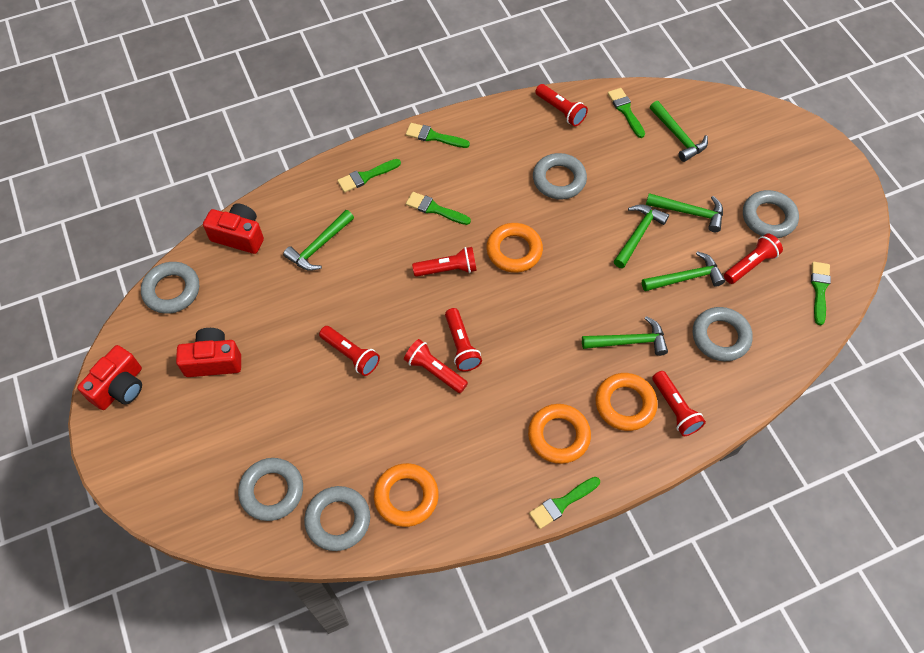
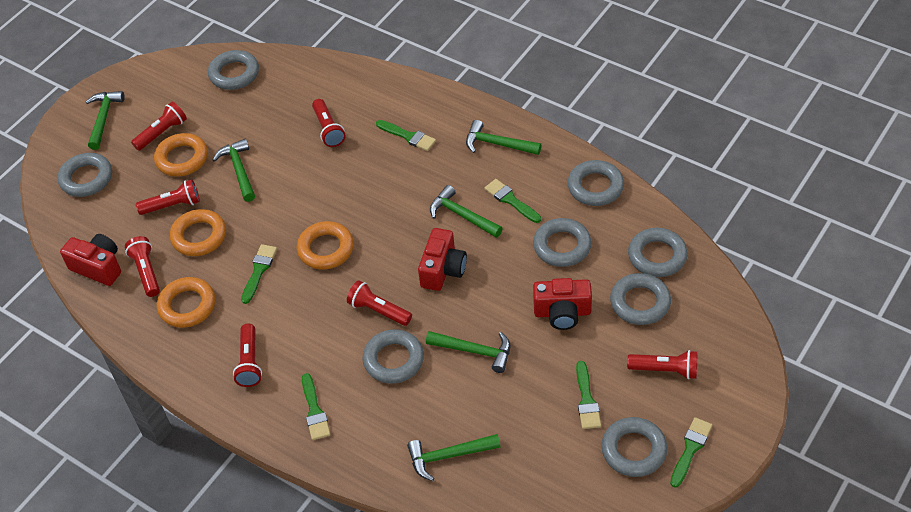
grey ring: 6 -> 8

